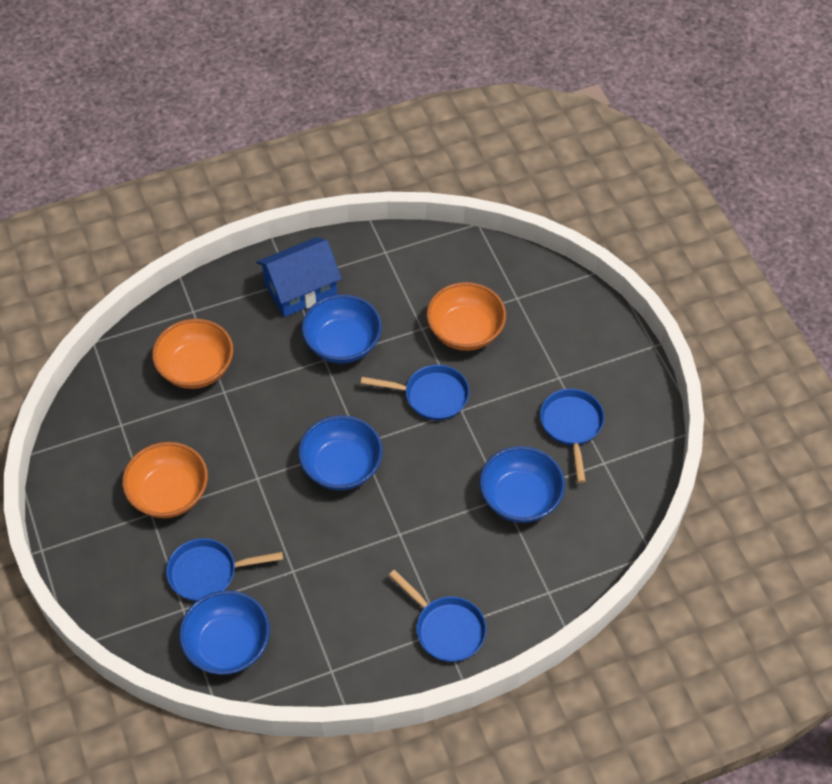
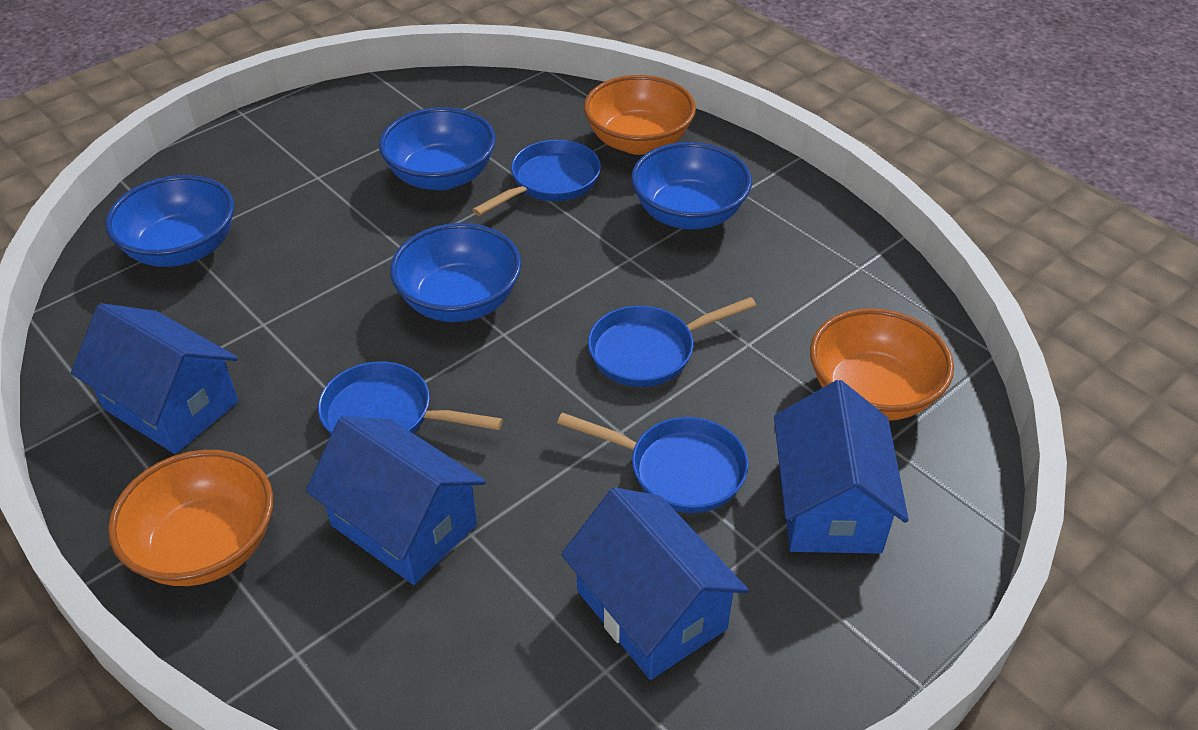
blue house: 1 -> 4

